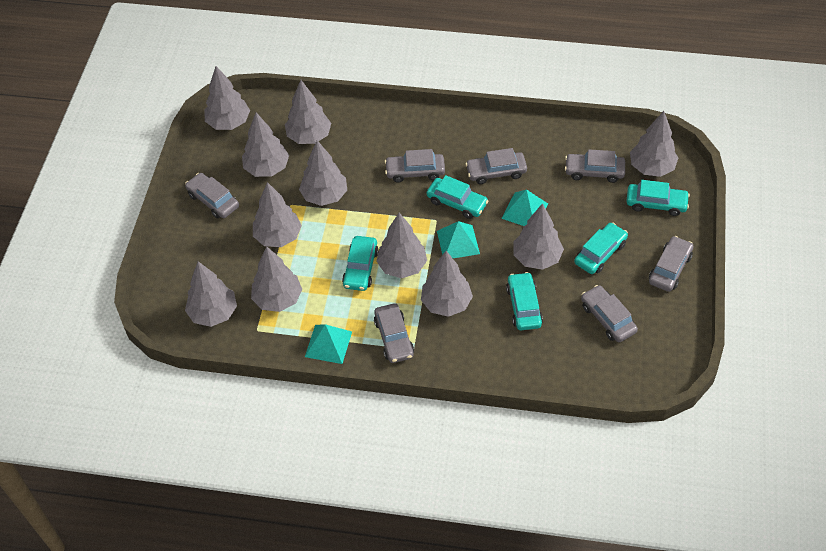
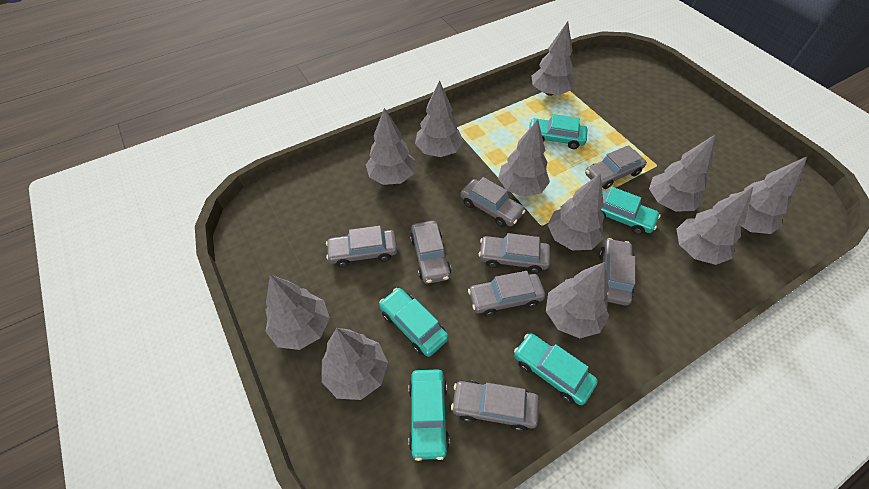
grey car: 7 -> 8
turquoise pyramid: 3 -> 0

